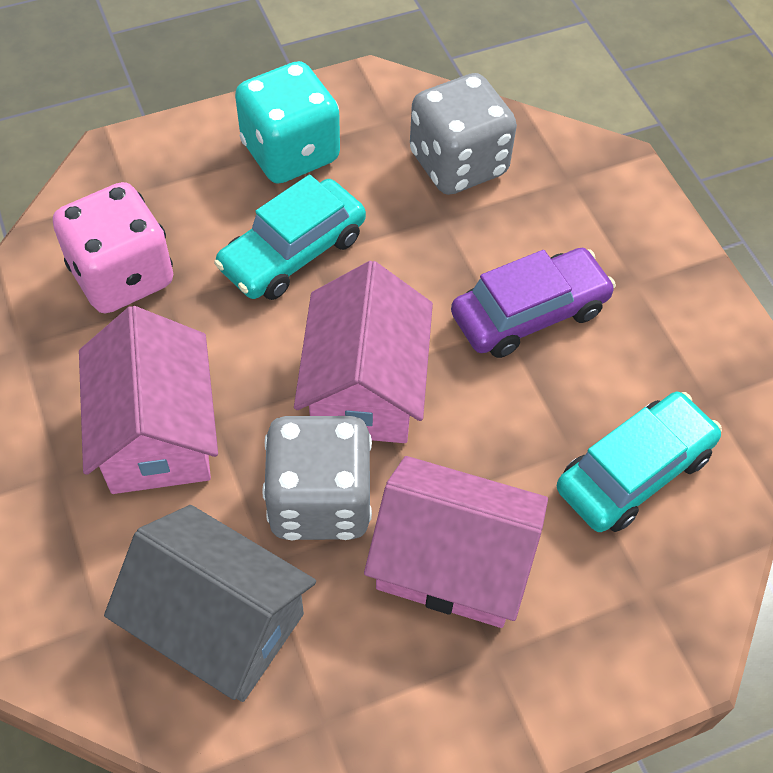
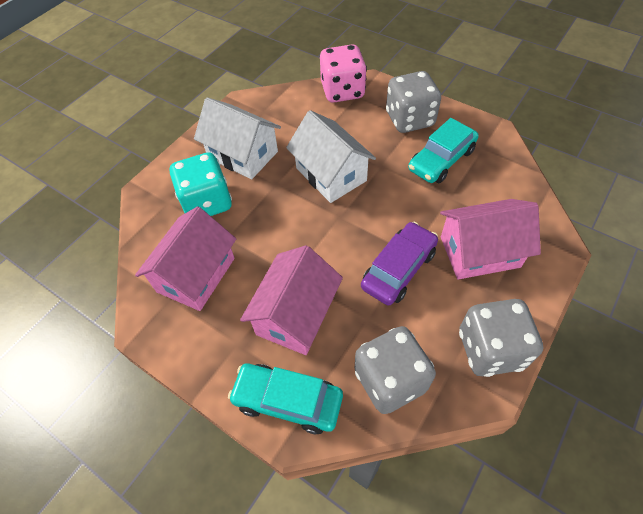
grey dice: 2 -> 3
grey house: 1 -> 0
white house: 0 -> 2

